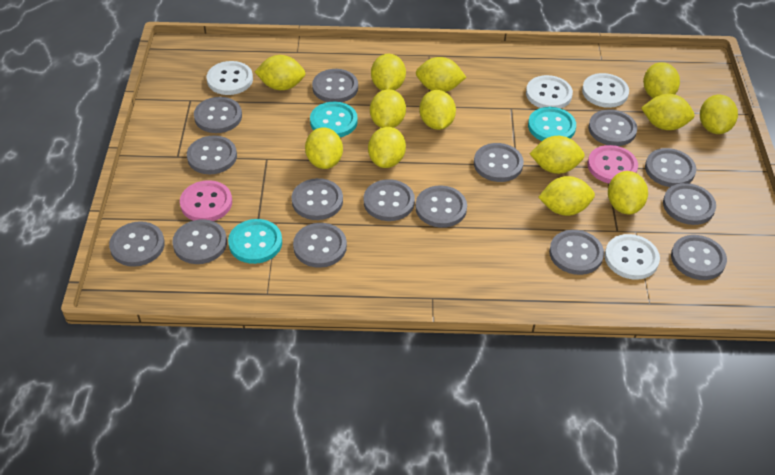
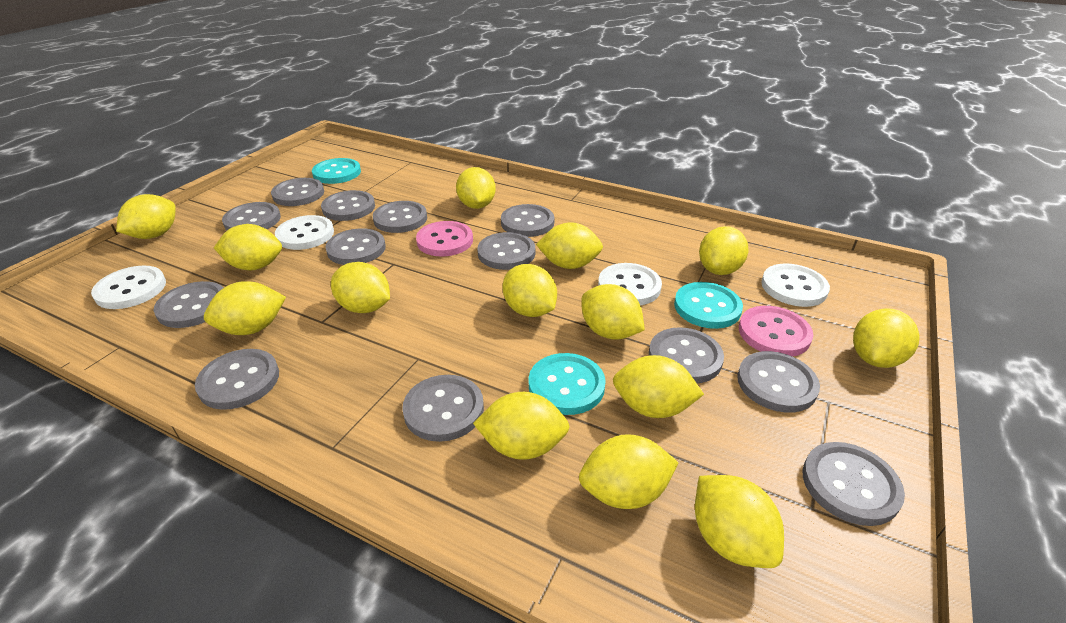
grey button: 15 -> 13
yellow lemon: 13 -> 14

